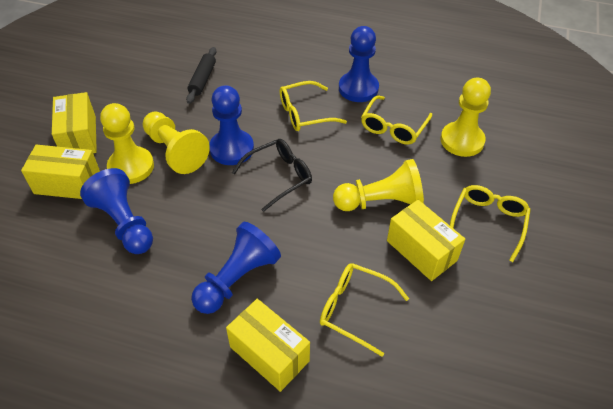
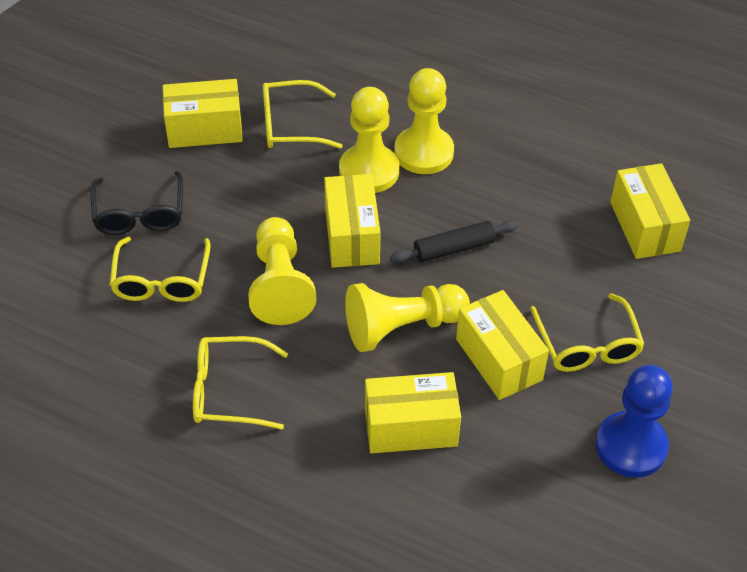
blue pawn: 4 -> 1
yellow box: 4 -> 5

